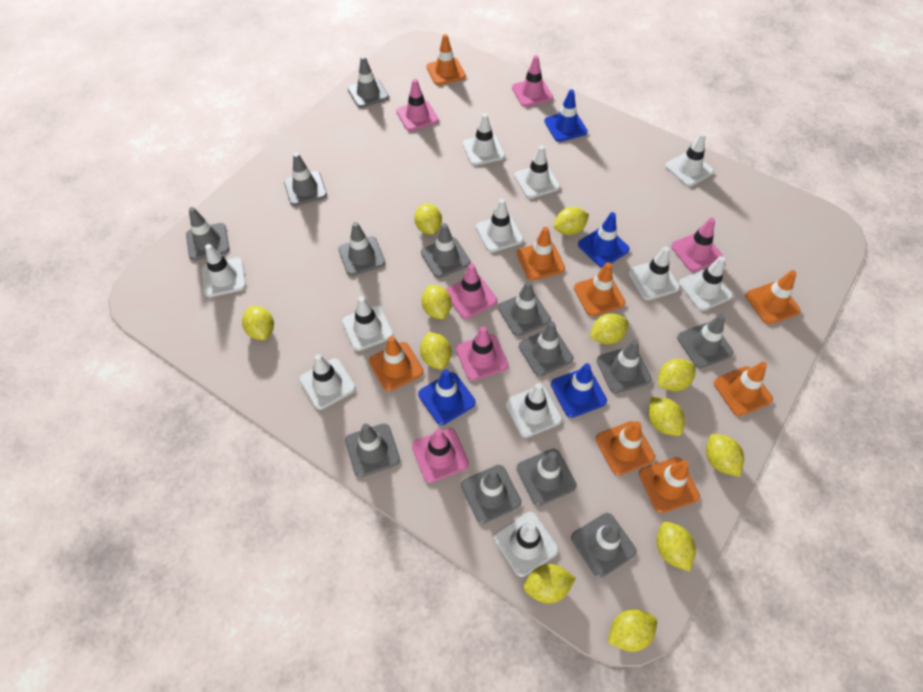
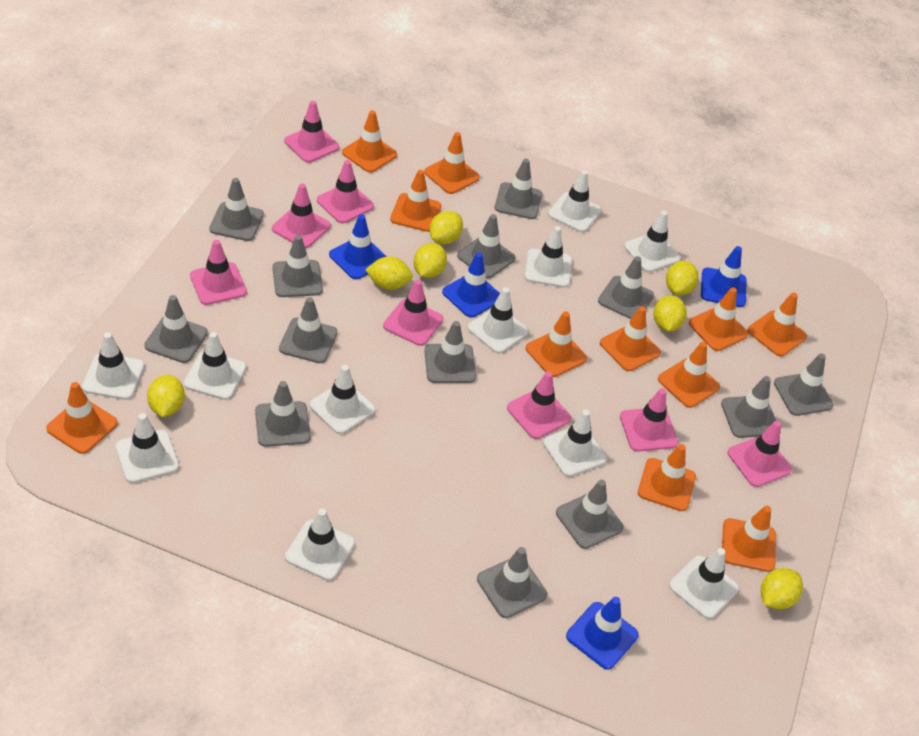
orange traffic cone: 8 -> 11
pink traffic cone: 6 -> 8
yellow lemon: 12 -> 7

